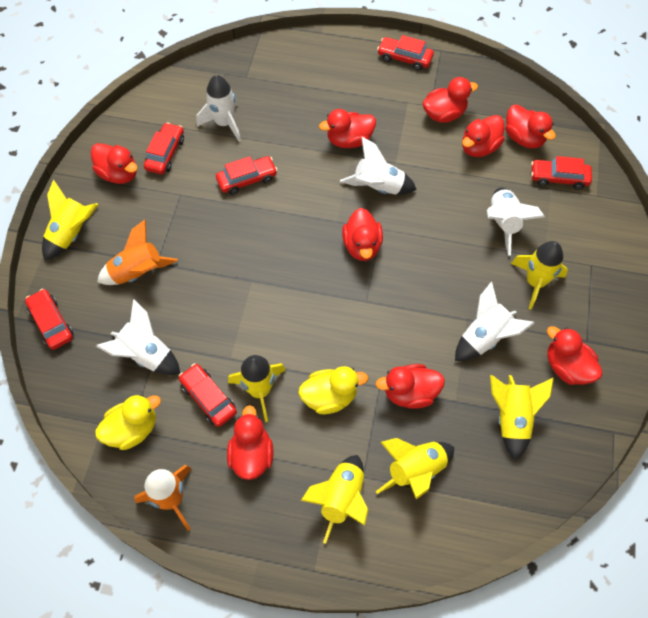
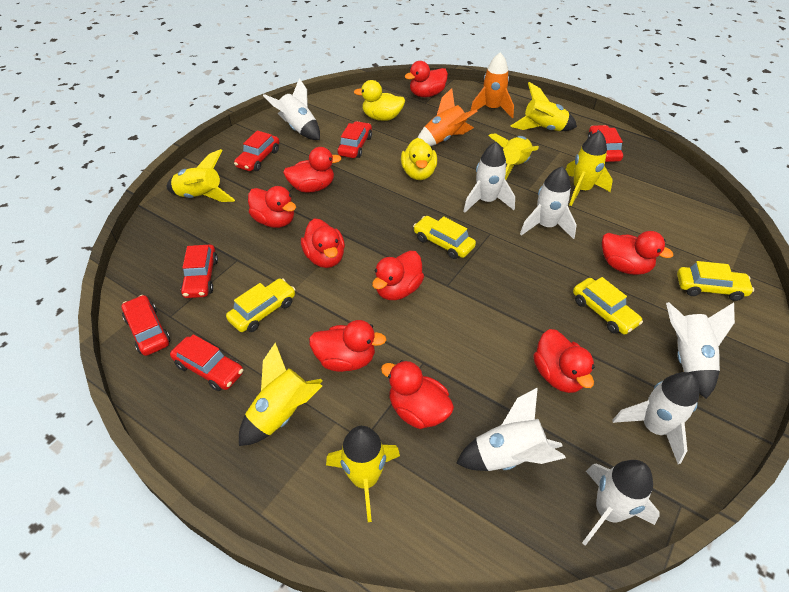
white rocket: 5 -> 7
yellow car: 0 -> 4

